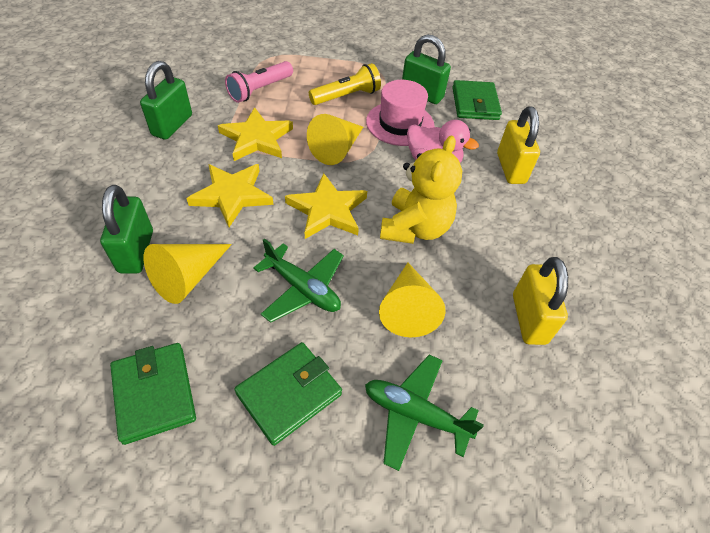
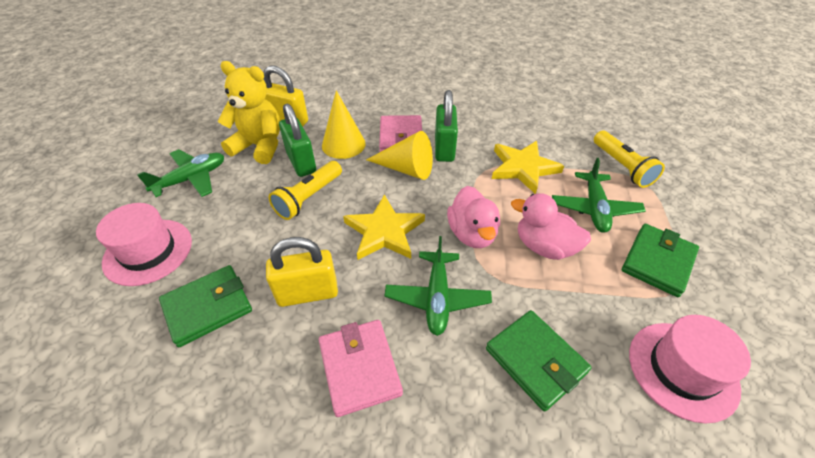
green padlock: 3 -> 2
green plane: 2 -> 3
pink duck: 1 -> 2
pink flashlight: 1 -> 0
pink hat: 1 -> 2
pink wallet: 0 -> 2
yellow cone: 3 -> 2
yellow flashlight: 1 -> 2
yellow star: 3 -> 2

